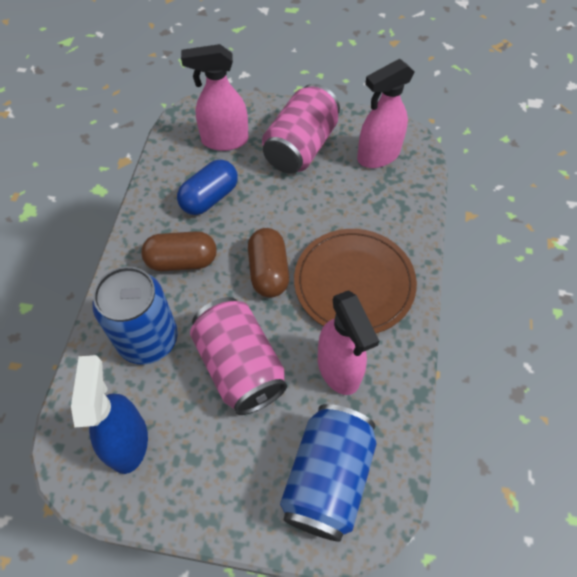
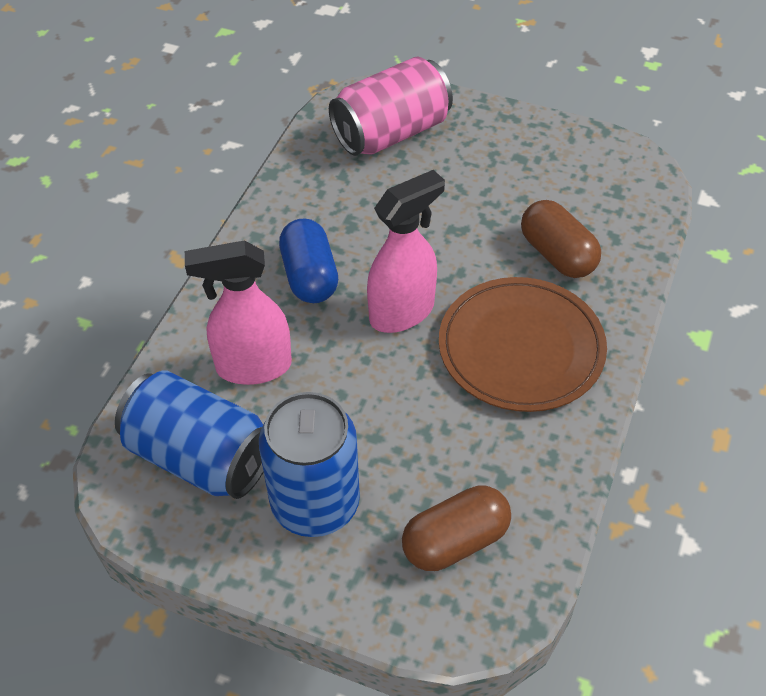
blue spray bottle: 1 -> 0
pink can: 2 -> 1
pink spray bottle: 3 -> 2

